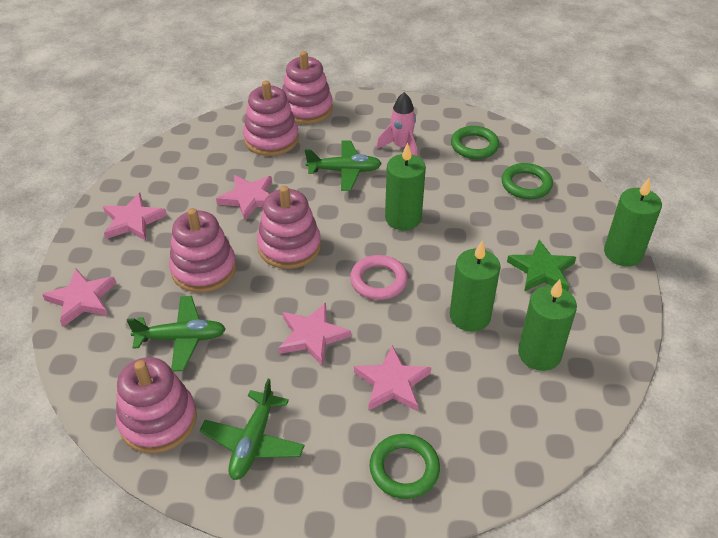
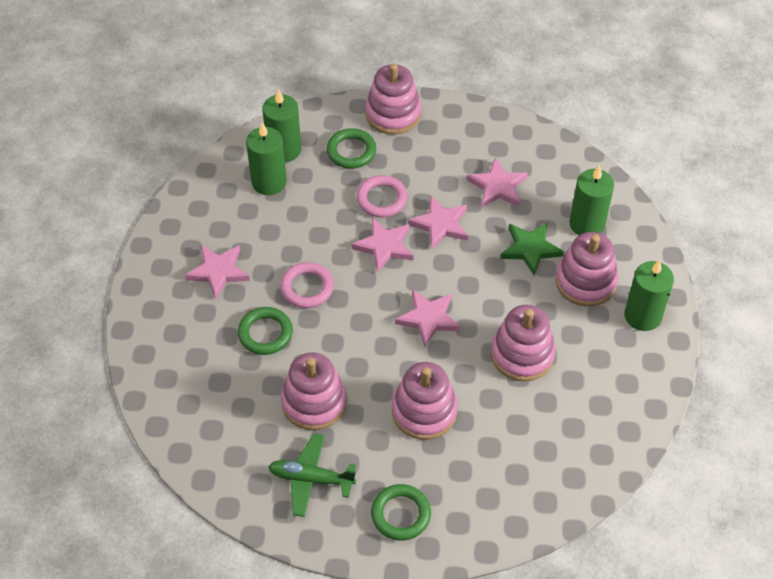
green plane: 3 -> 1
pink ring: 1 -> 2
pink rocket: 1 -> 0

